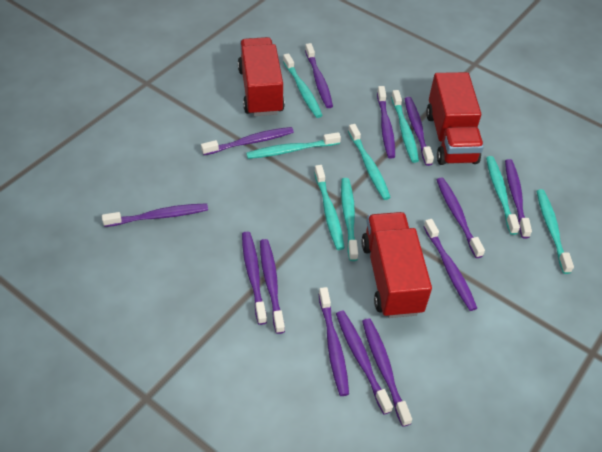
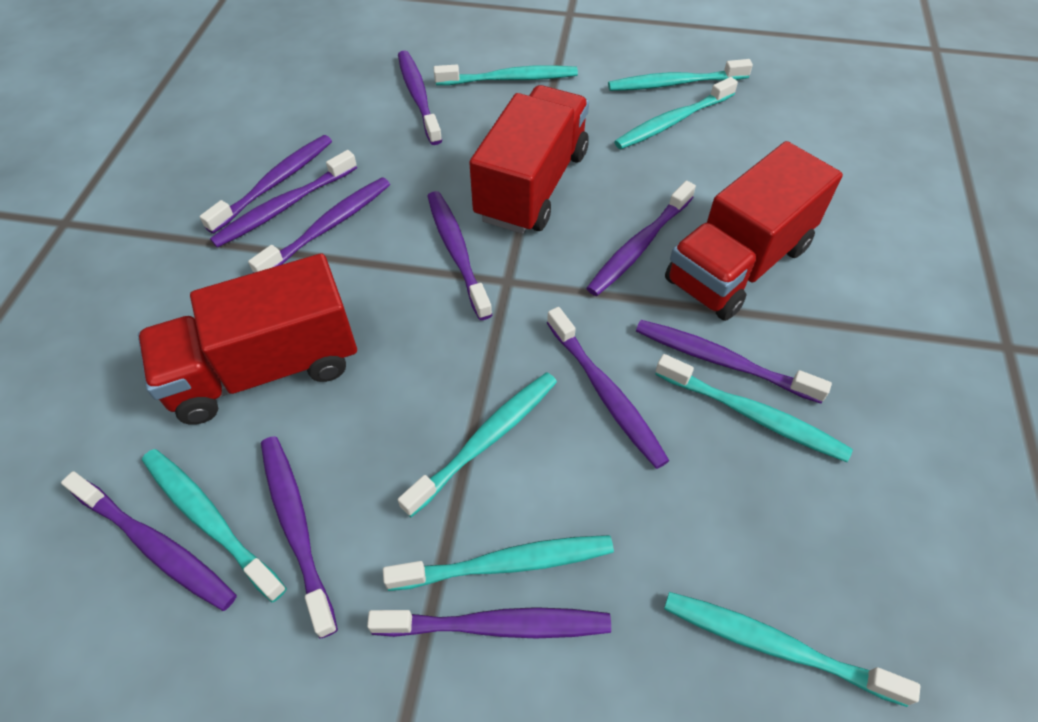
purple toothbrush: 13 -> 11

